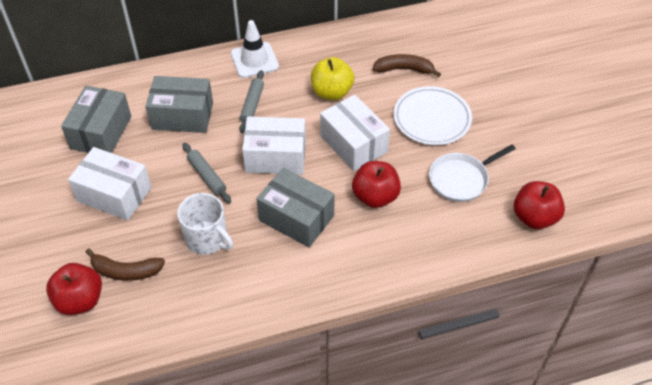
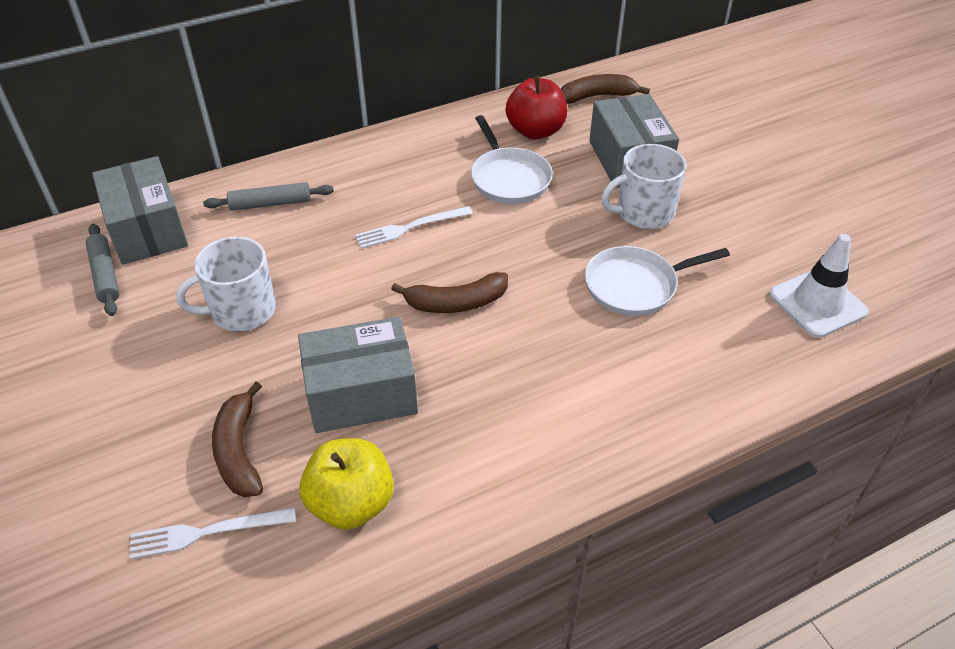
brown banana: 2 -> 3
red apple: 3 -> 1
white box: 3 -> 0
white fork: 0 -> 2
white mug: 1 -> 2
white pan: 1 -> 2
white plate: 1 -> 0

